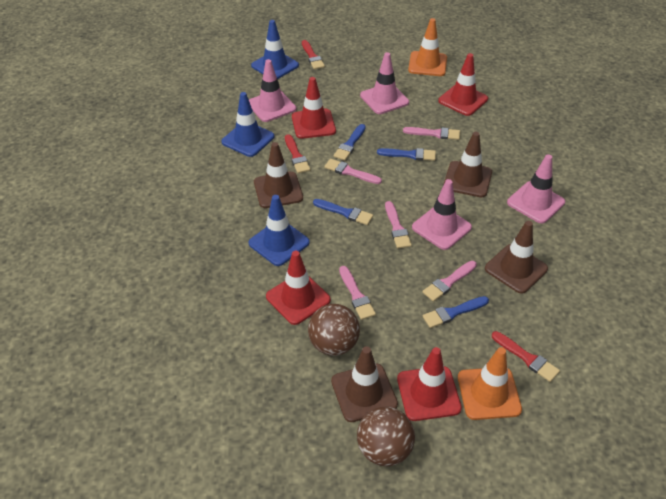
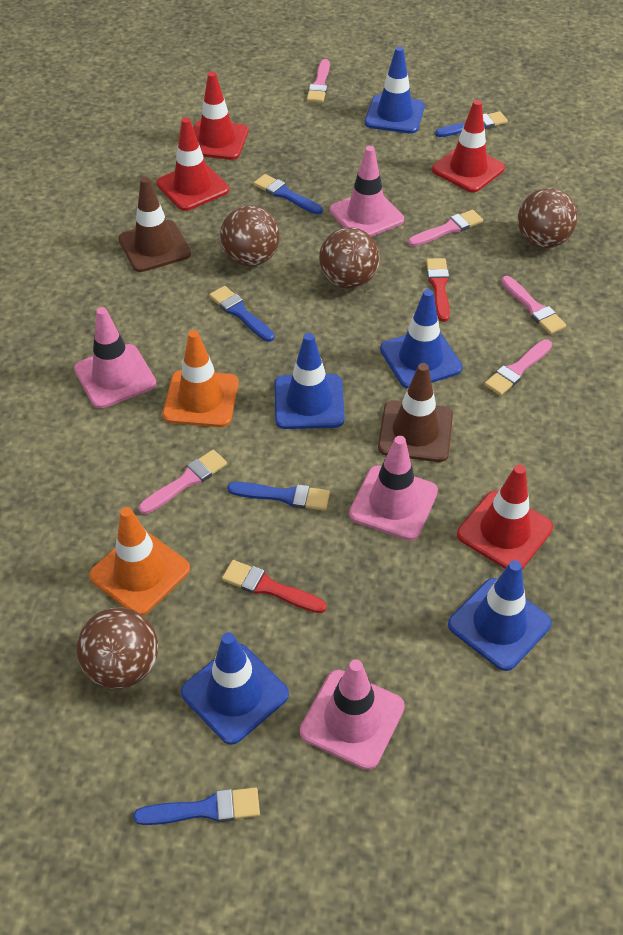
blue brush: 4 -> 5
blue traffic cone: 3 -> 5
brown ball: 2 -> 4
brown traffic cone: 4 -> 2
red brush: 3 -> 2

